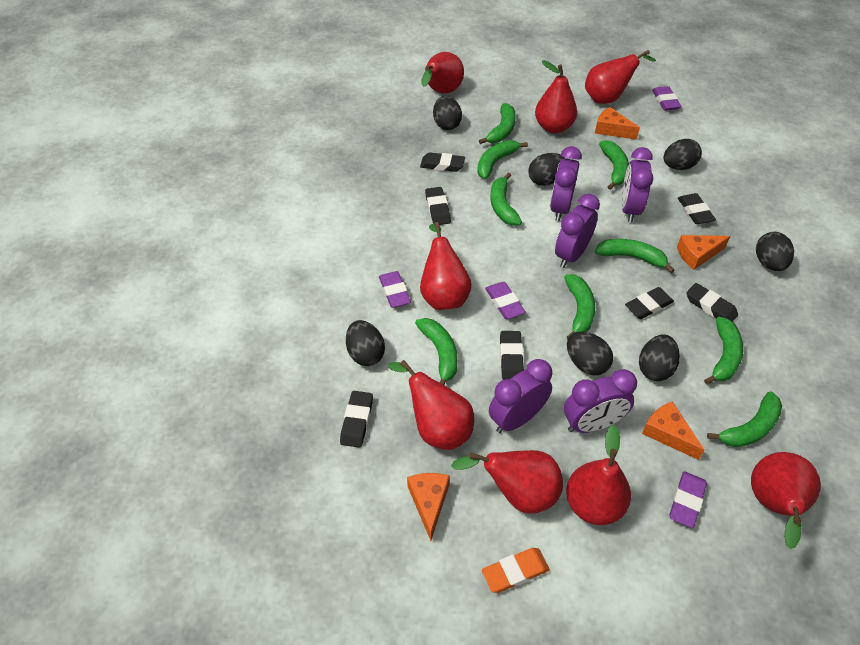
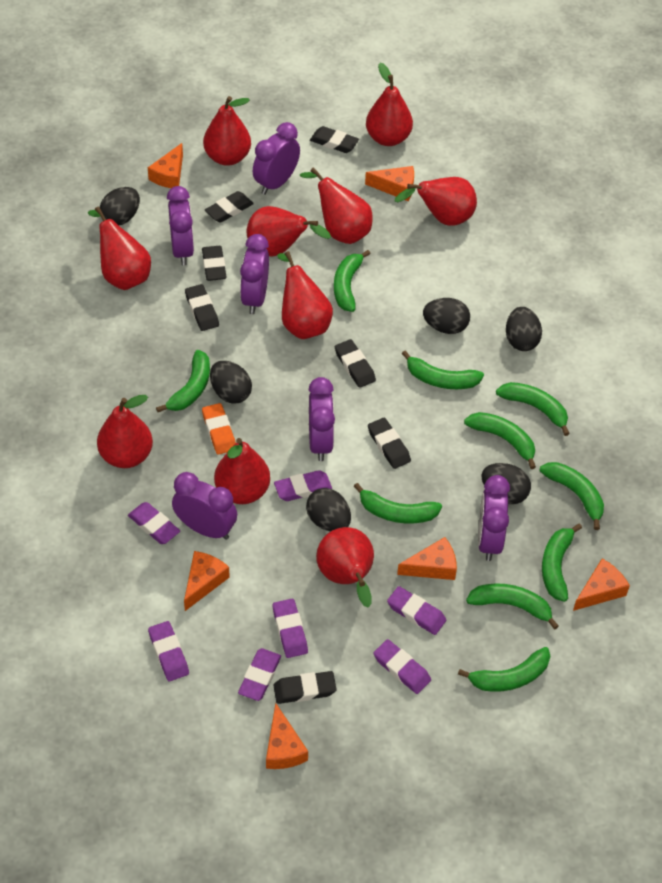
black egg: 7 -> 6
green banana: 9 -> 10
orange cheese: 4 -> 6
purple clock: 5 -> 6
purple eraser: 4 -> 7
red pear: 8 -> 10

